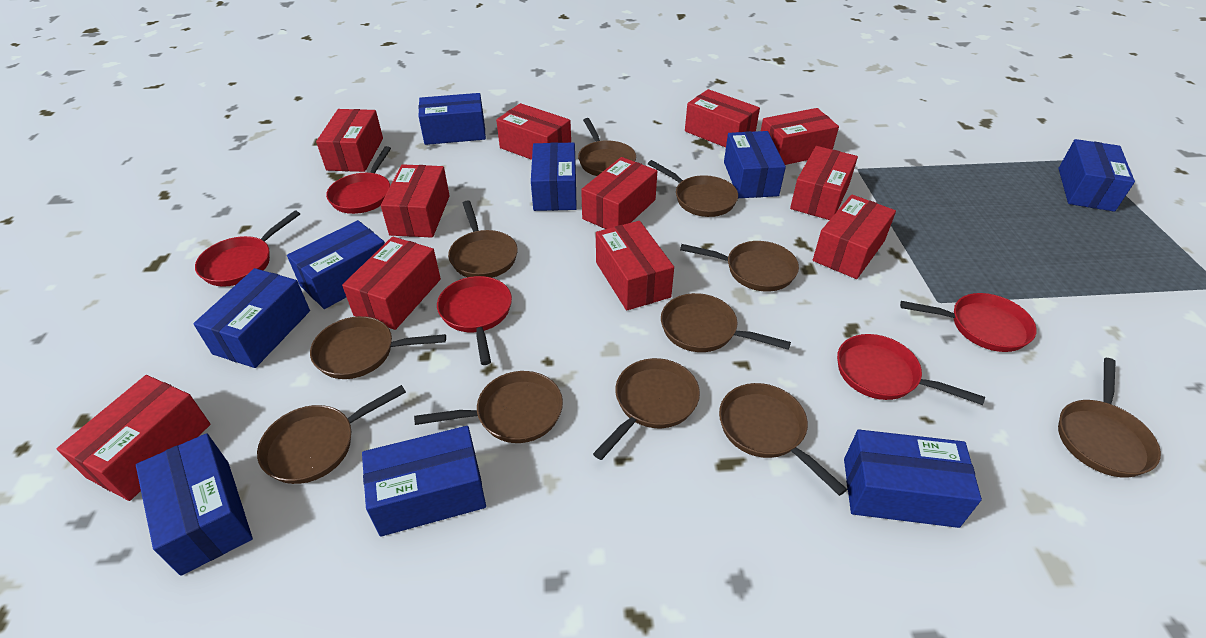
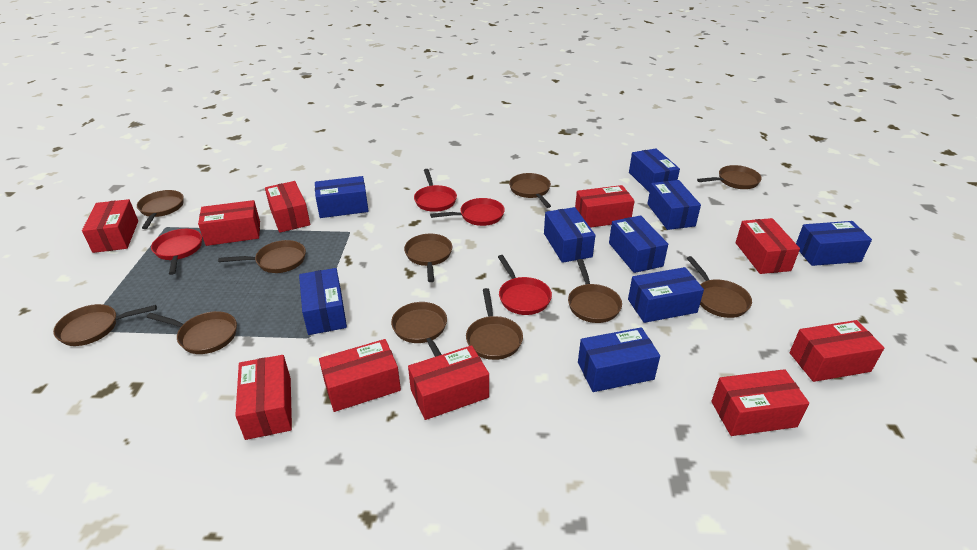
red box: 11 -> 10
red pan: 5 -> 4

